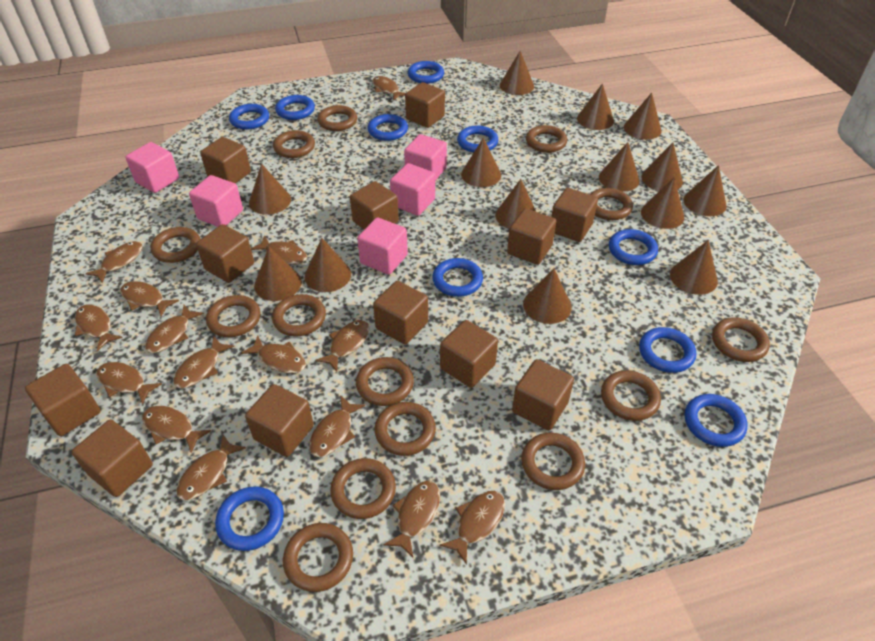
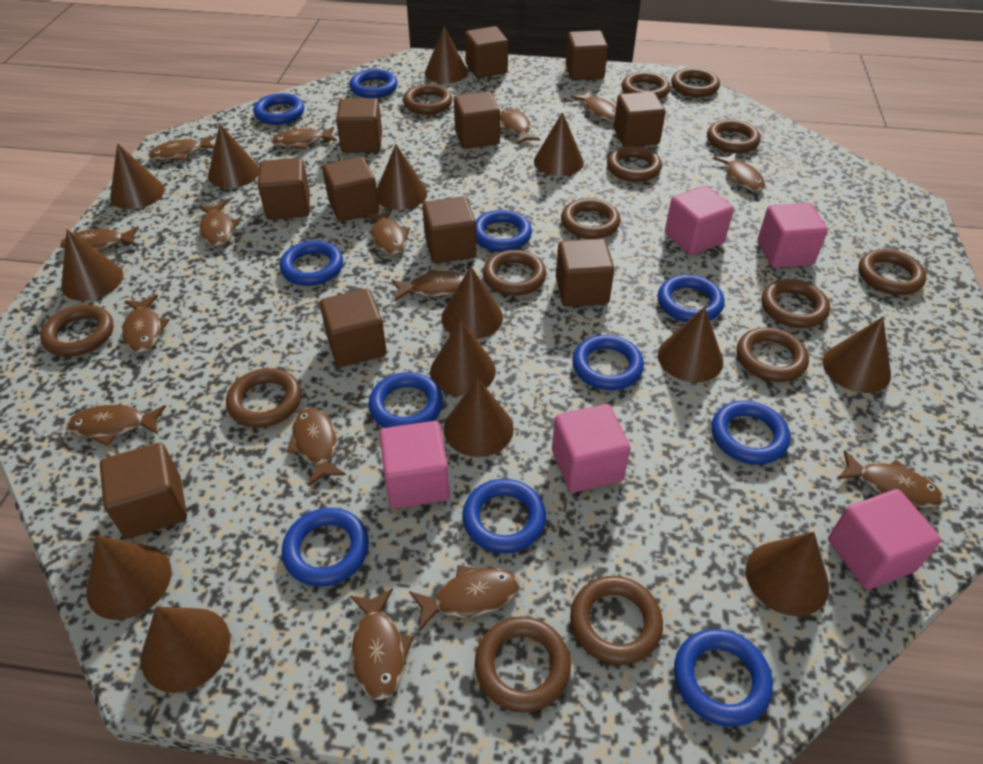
blue ring: 10 -> 11
brown cube: 12 -> 11

